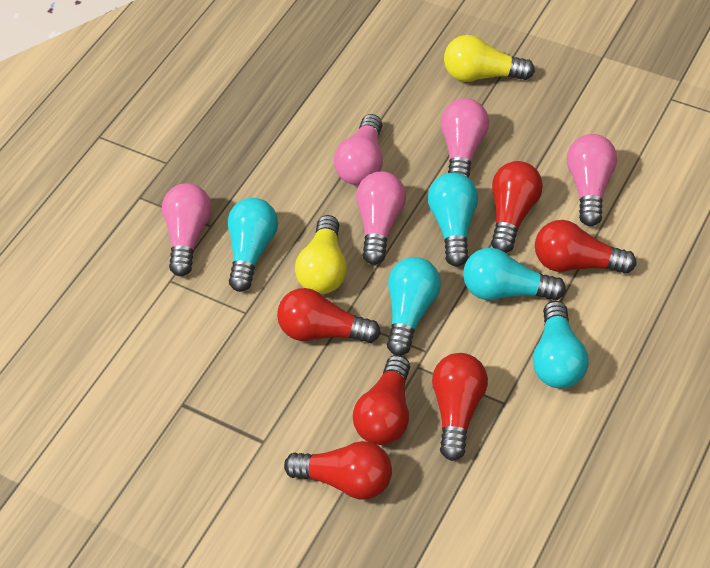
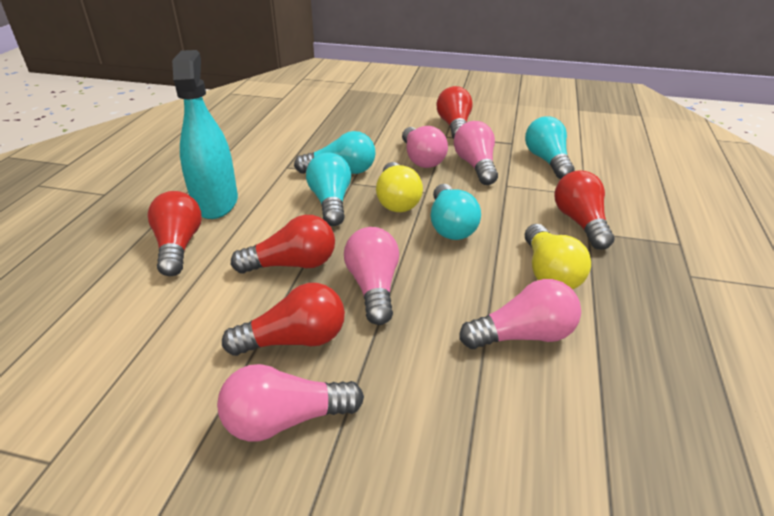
red light bulb: 6 -> 5
turquoise light bulb: 5 -> 4
turquoise spray bottle: 0 -> 1

